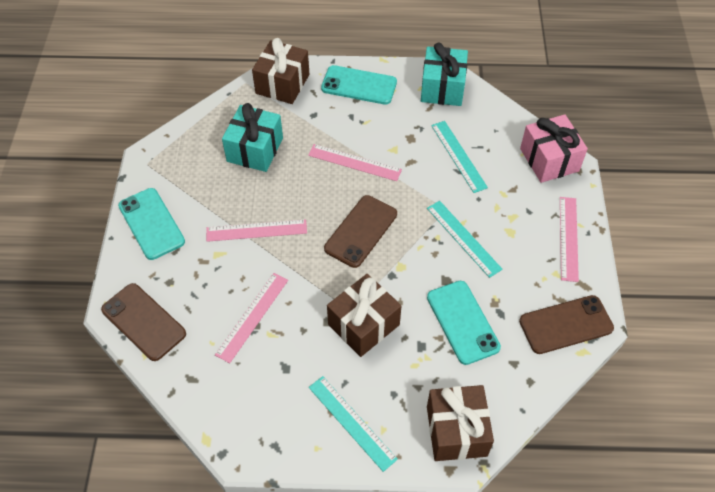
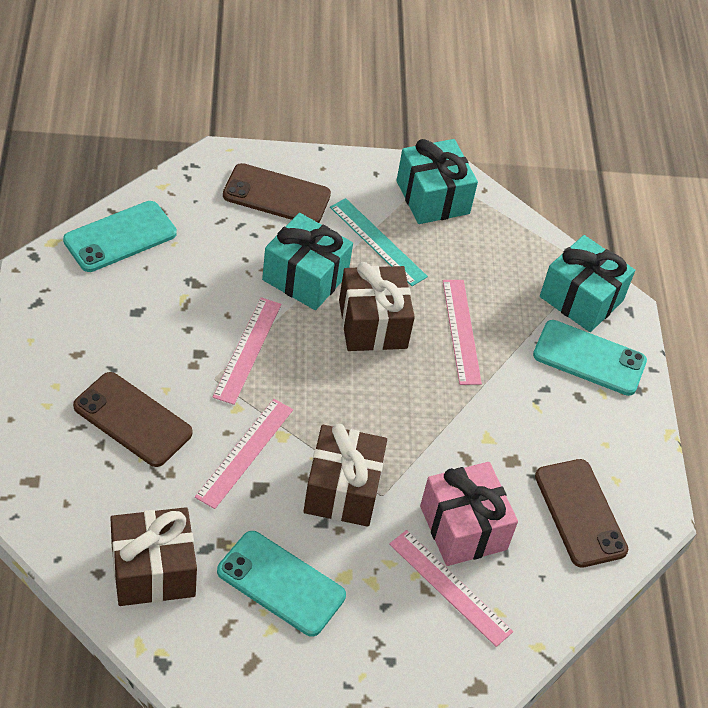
turquoise gift: 2 -> 3
turquoise ruler: 3 -> 1

